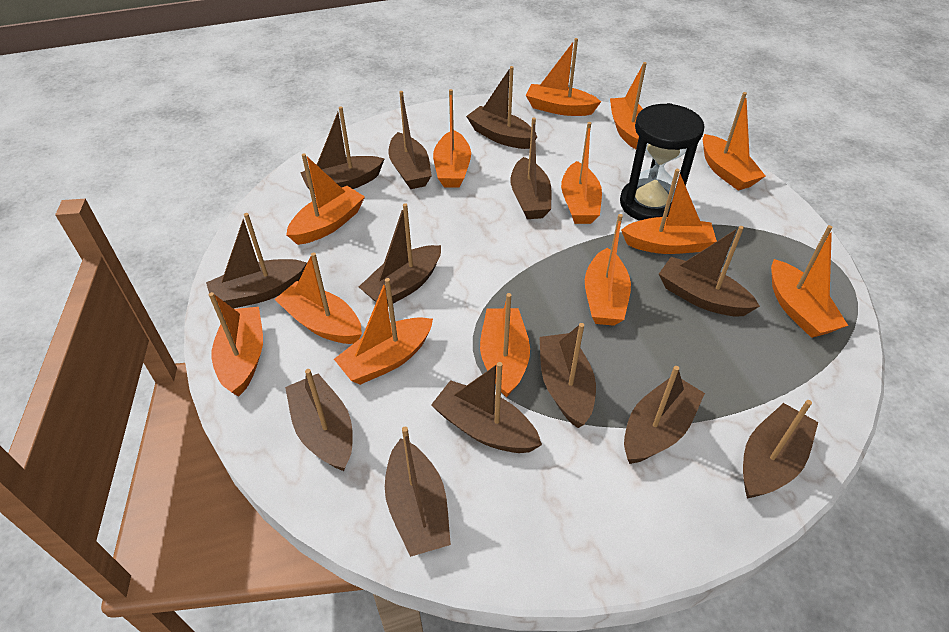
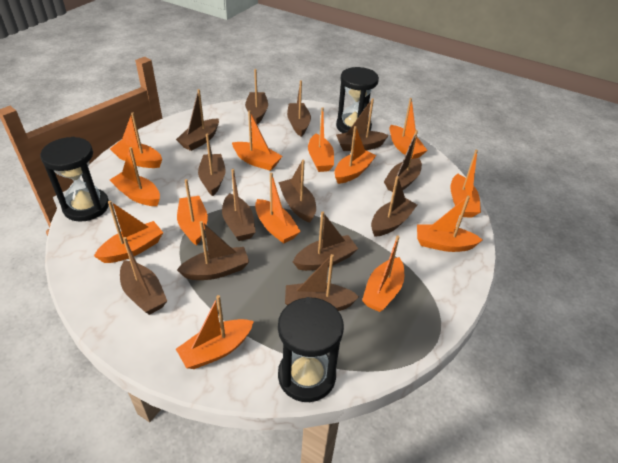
black hourglass: 1 -> 3

